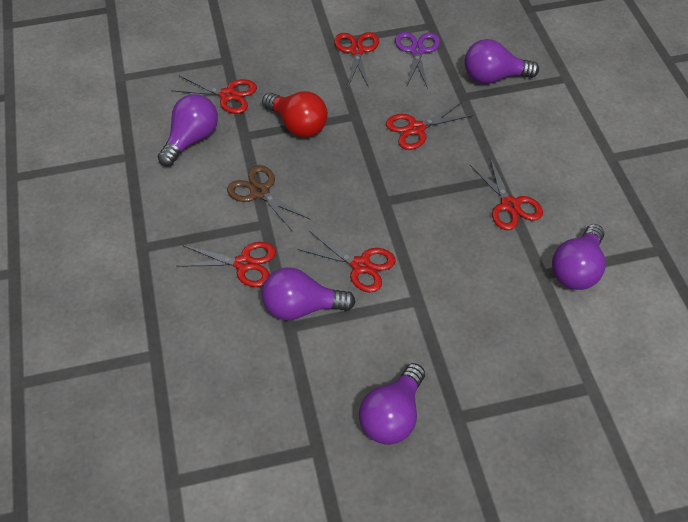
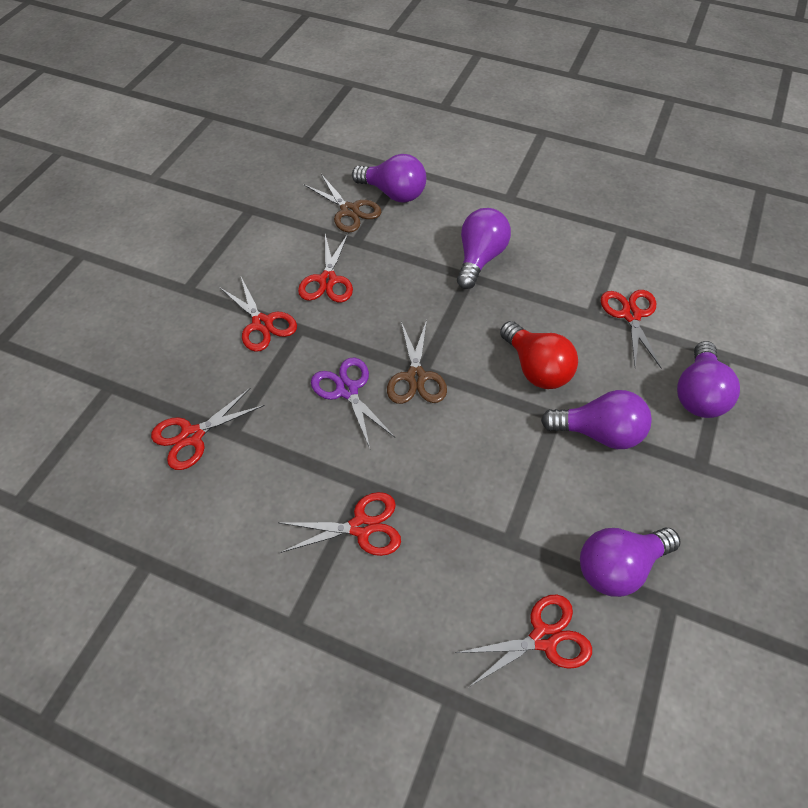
brown scissors: 1 -> 2

